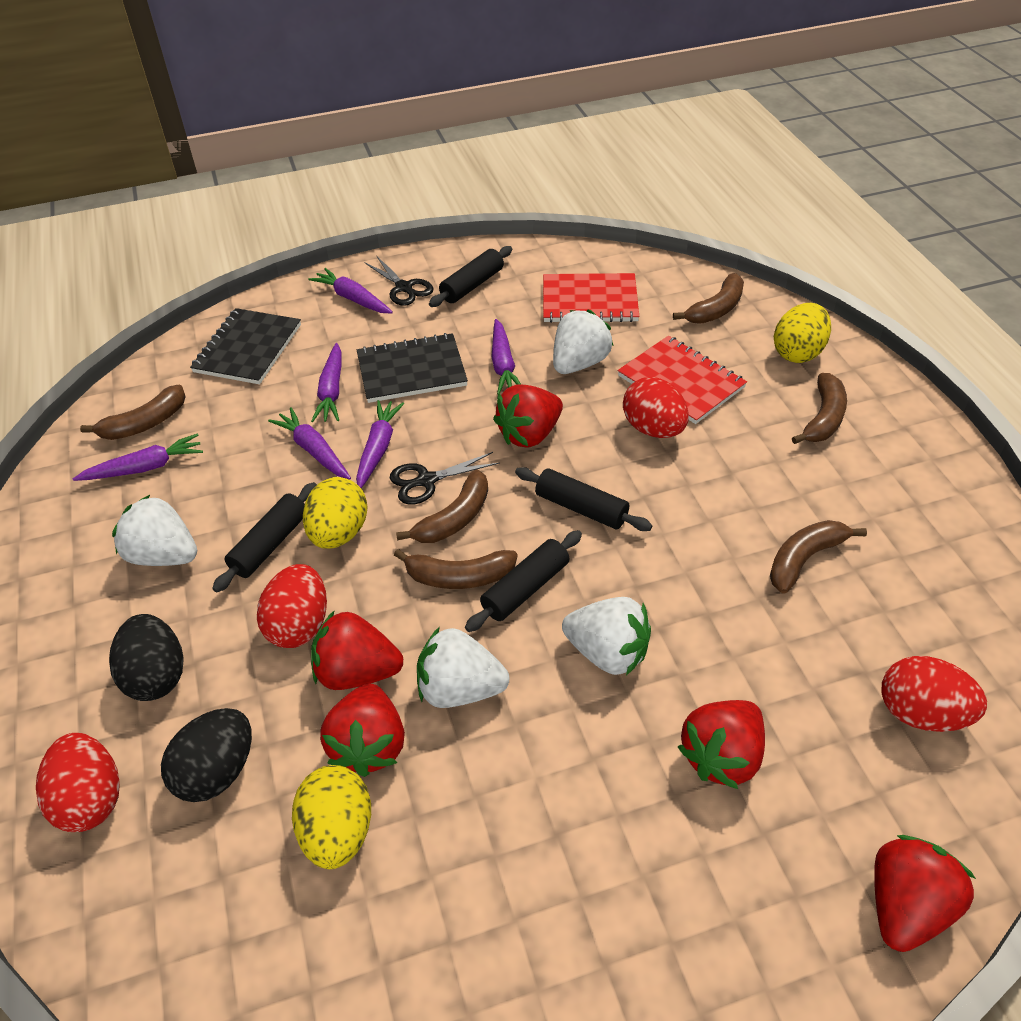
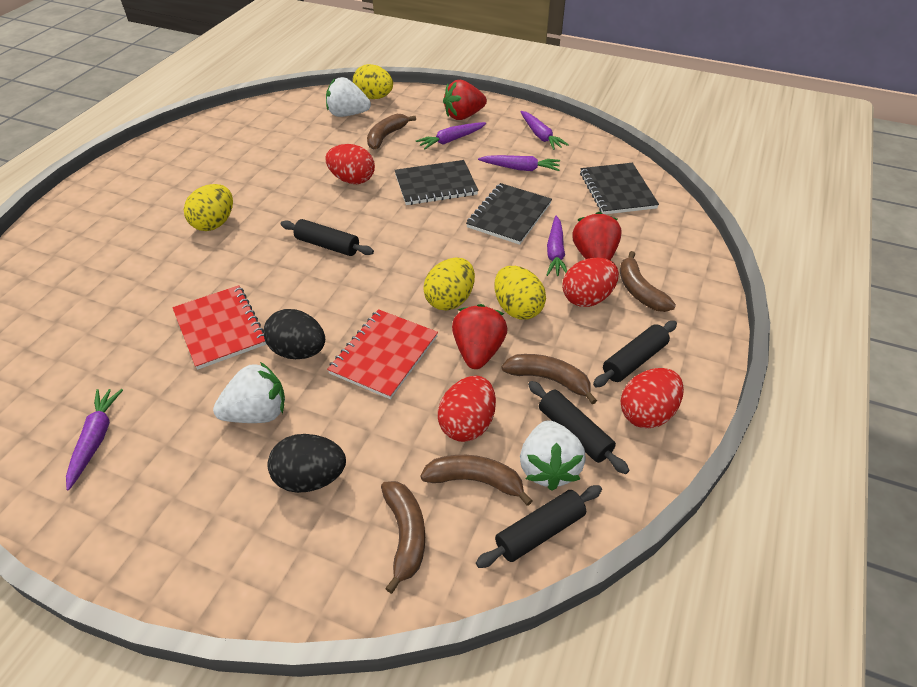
black notebook: 2 -> 3
black scissors: 2 -> 0
brown banana: 6 -> 5
purple carrot: 6 -> 5
red strawberry: 5 -> 3
white strawberry: 4 -> 3
yellow egg: 3 -> 4

